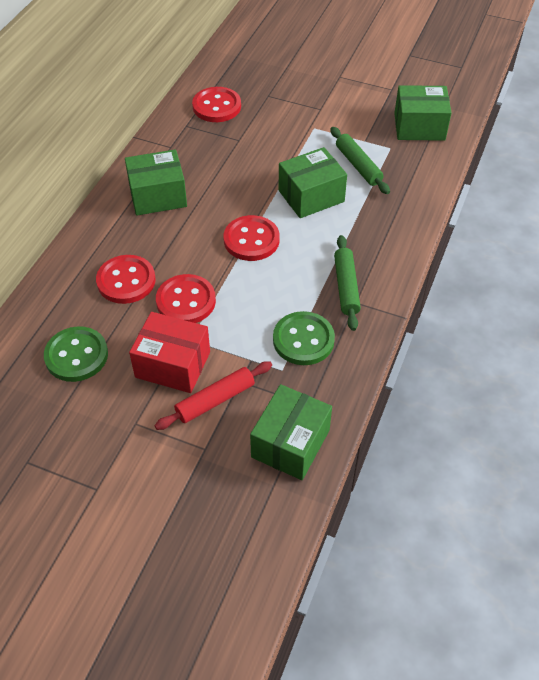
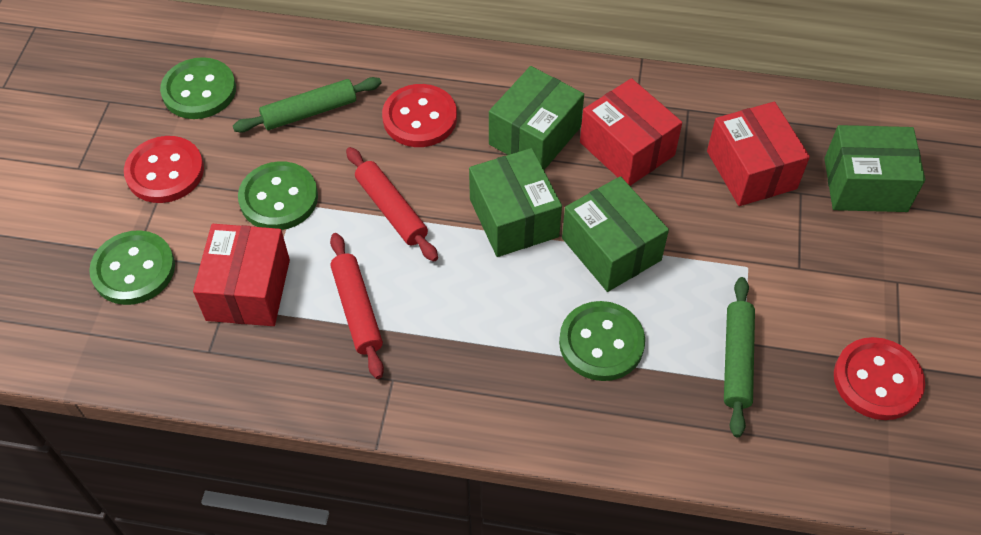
green button: 2 -> 4
red box: 1 -> 3
red button: 4 -> 3
red rolling pin: 1 -> 2

